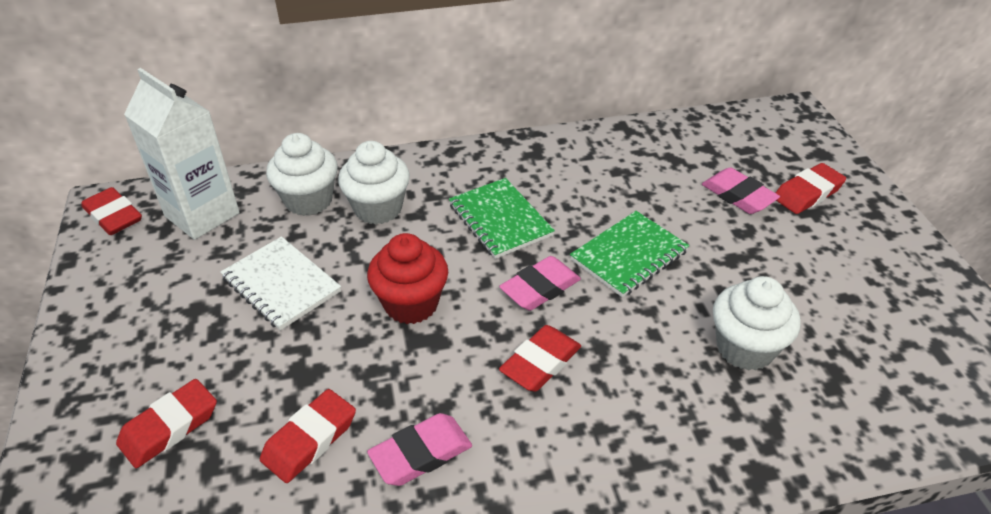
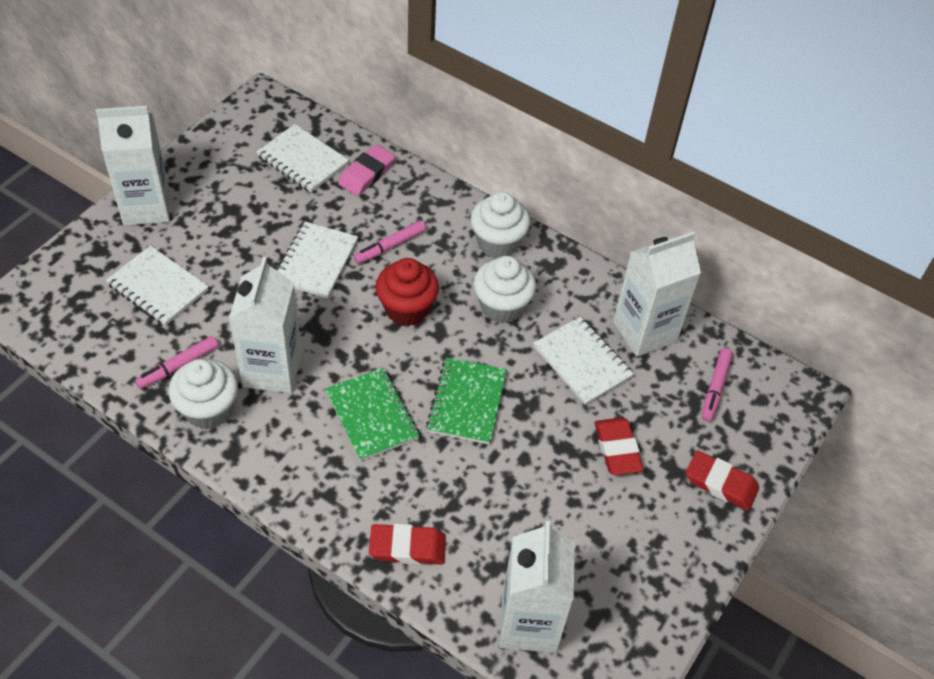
pink eraser: 3 -> 1
pink marker: 0 -> 3
red eraser: 5 -> 3
white carton: 1 -> 4
white notebook: 1 -> 4

